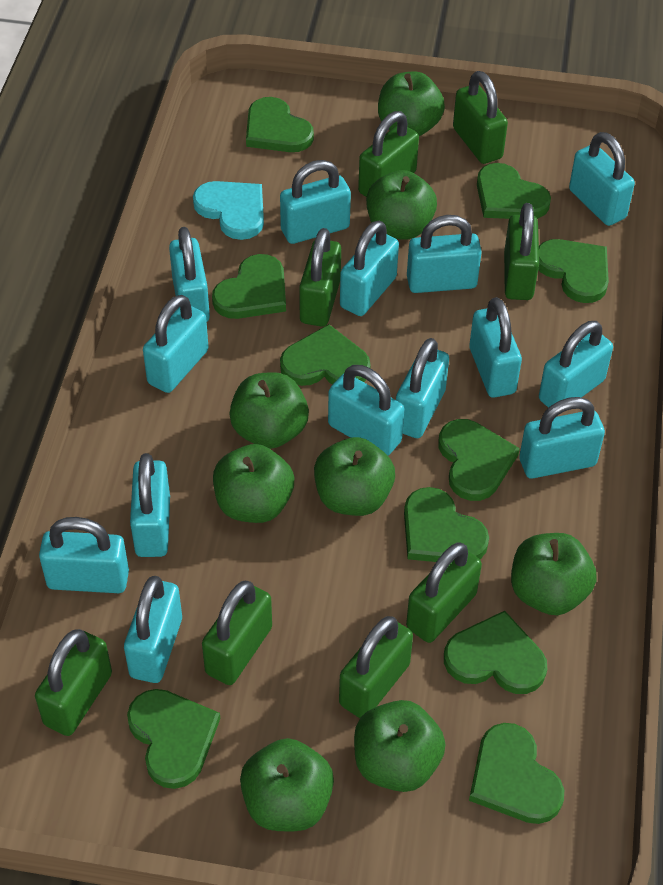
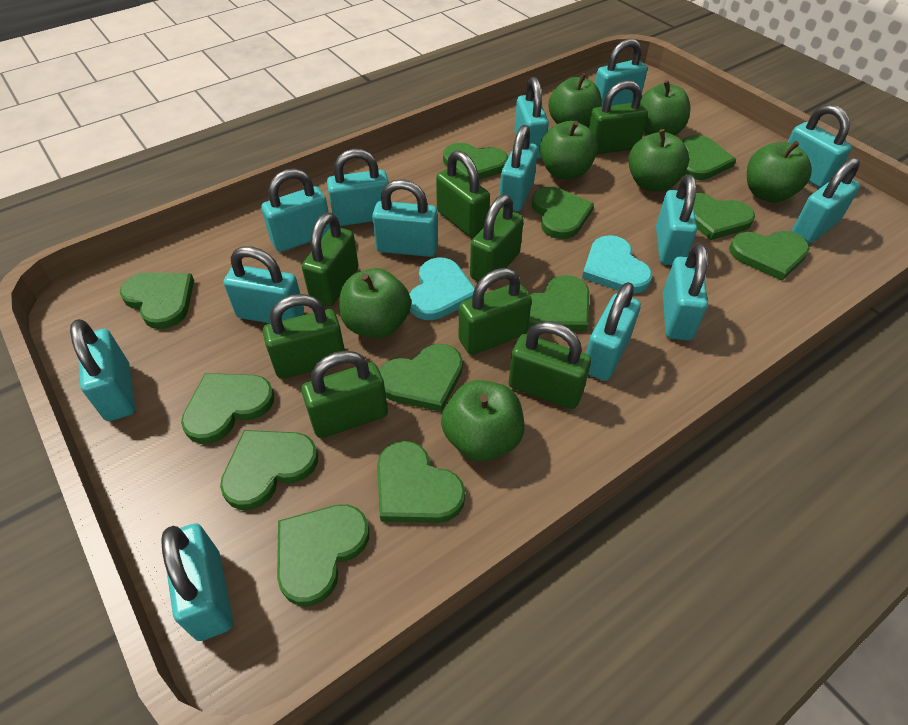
green apple: 8 -> 7
green heart: 10 -> 12
turquoise heart: 1 -> 2

